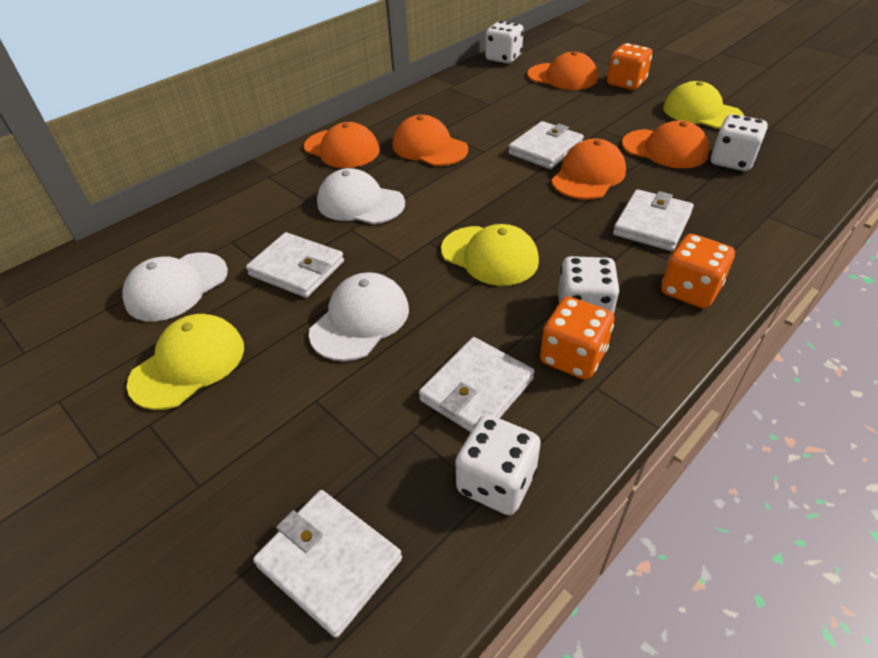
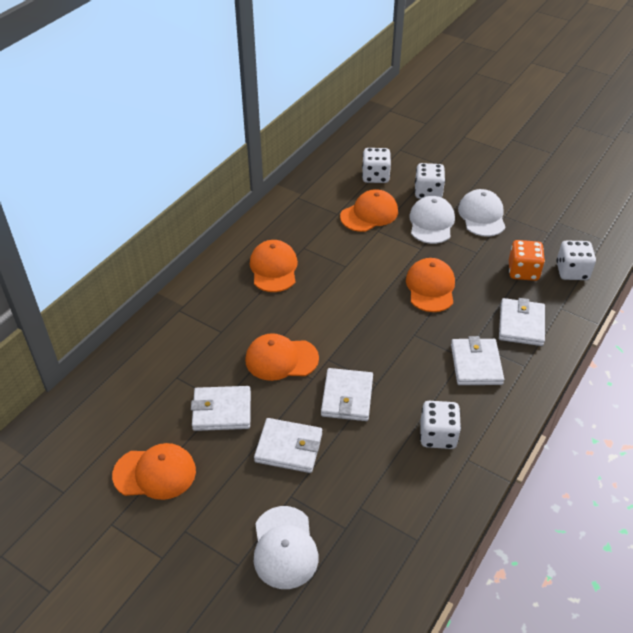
orange dice: 3 -> 1
yellow cap: 3 -> 0

